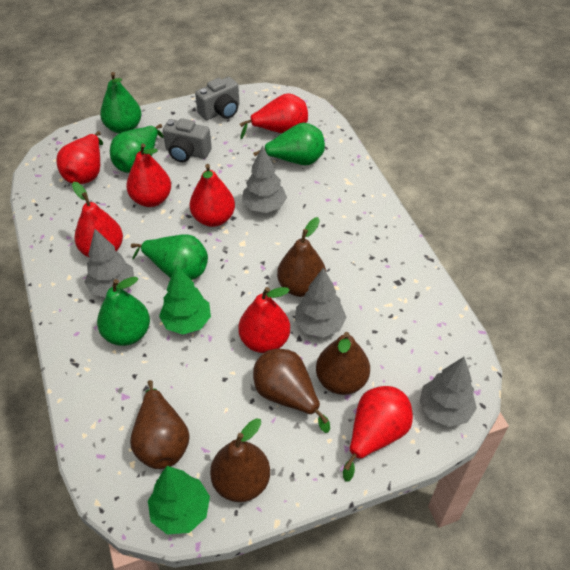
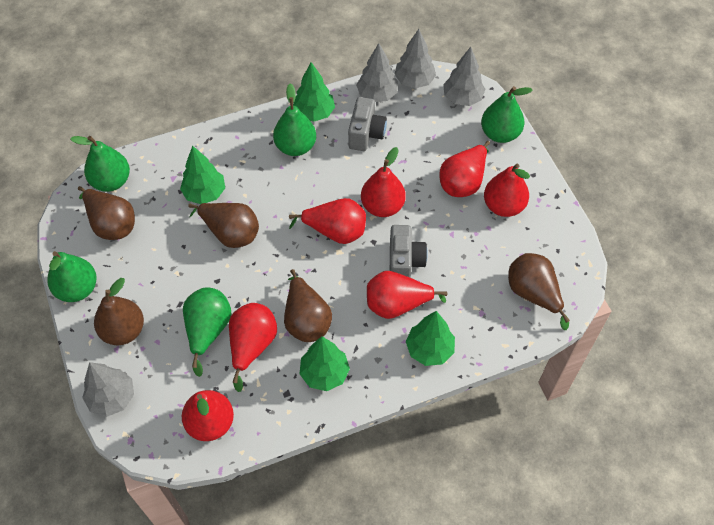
green tree: 2 -> 4

